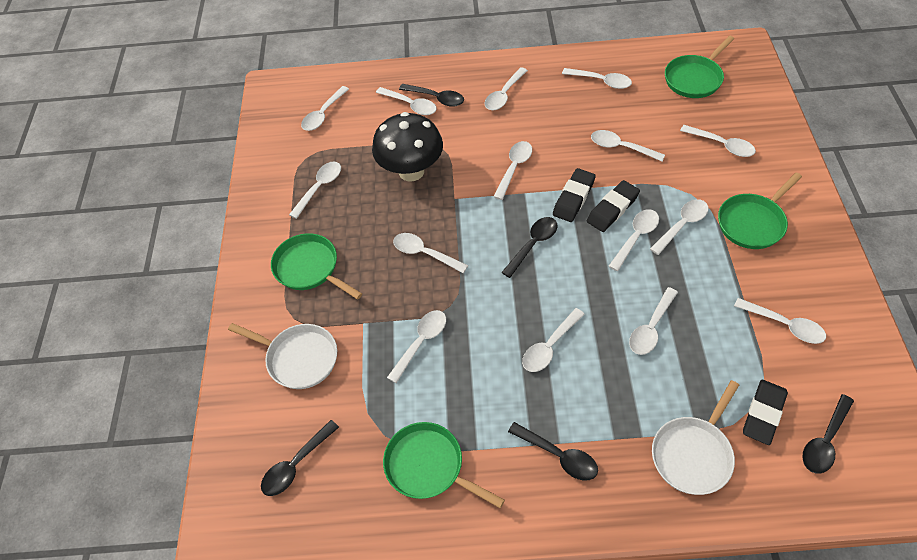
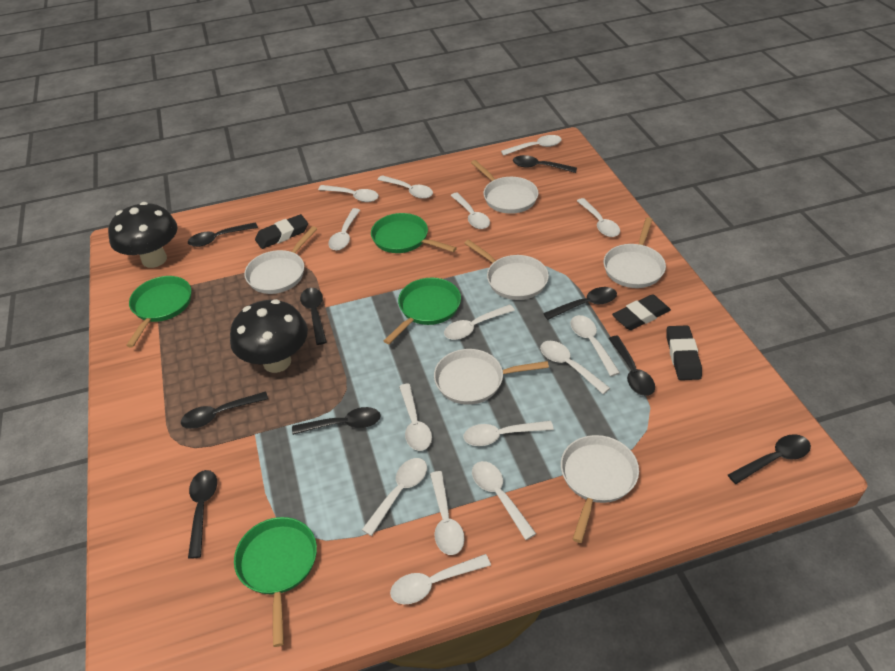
black mushroom: 1 -> 2
black spoon: 5 -> 9
white pan: 2 -> 6

